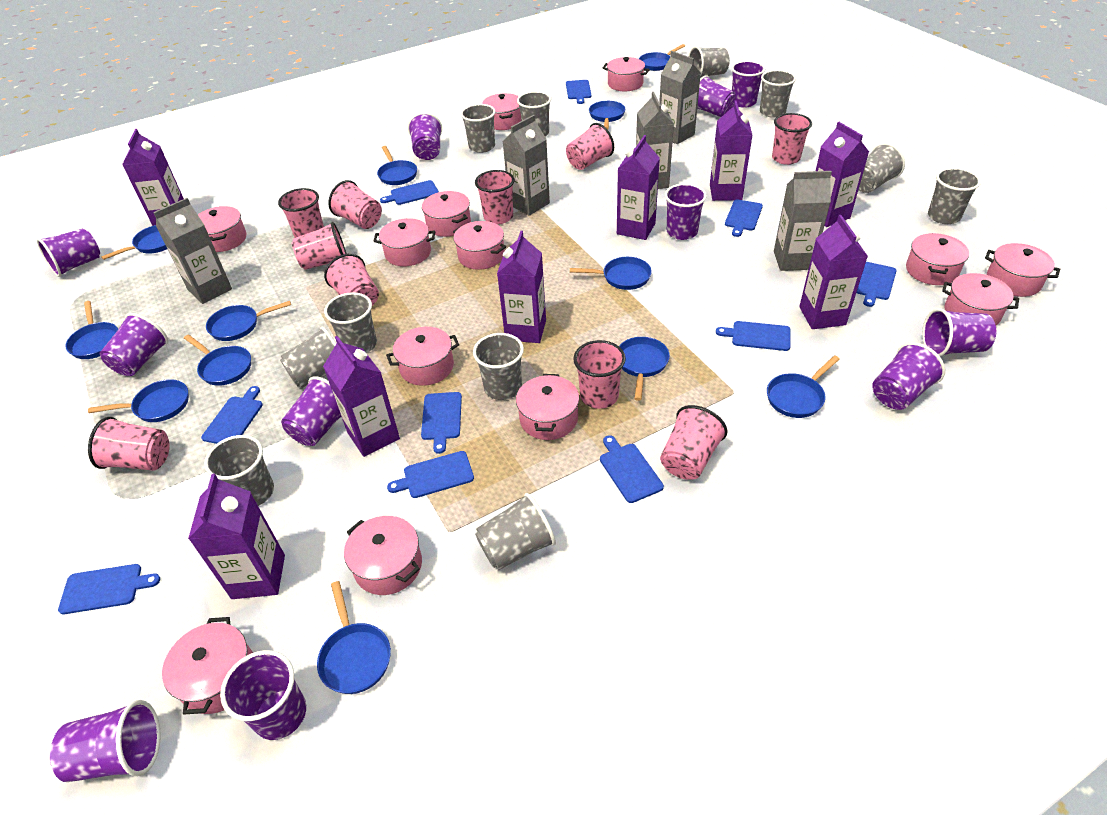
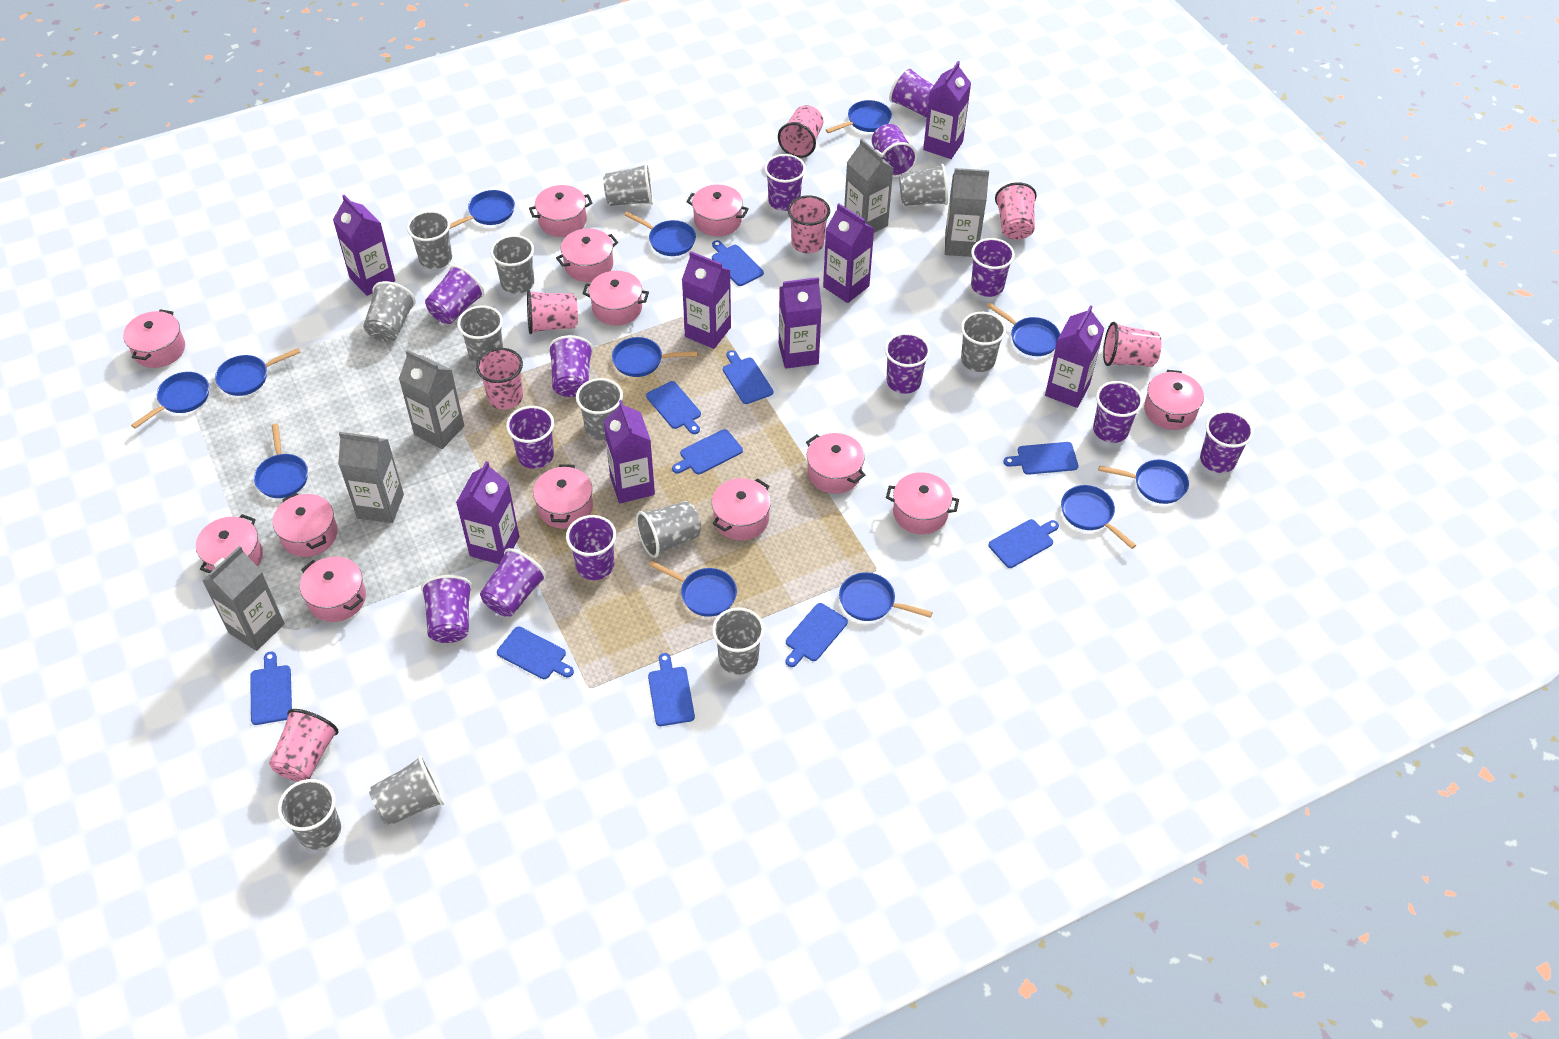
grey cup: 11 -> 12
pink cup: 10 -> 7
purple cup: 11 -> 13

